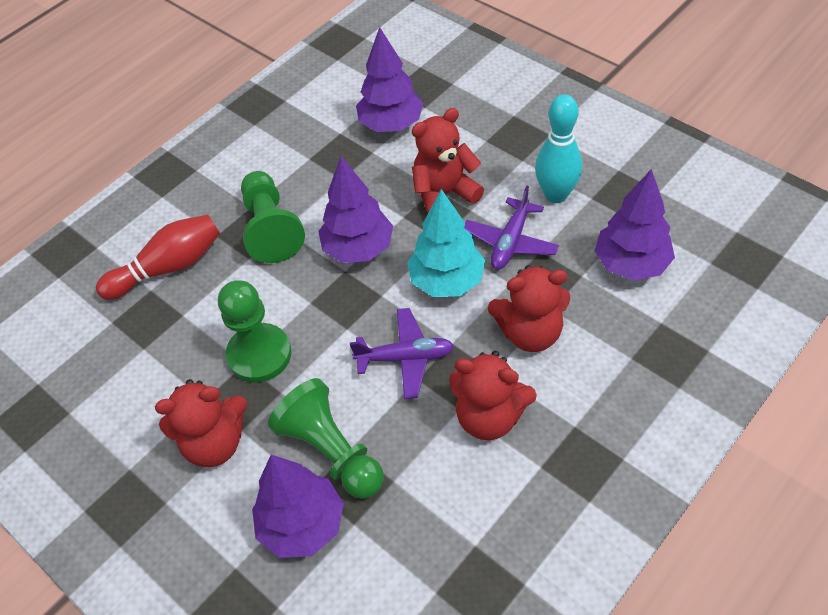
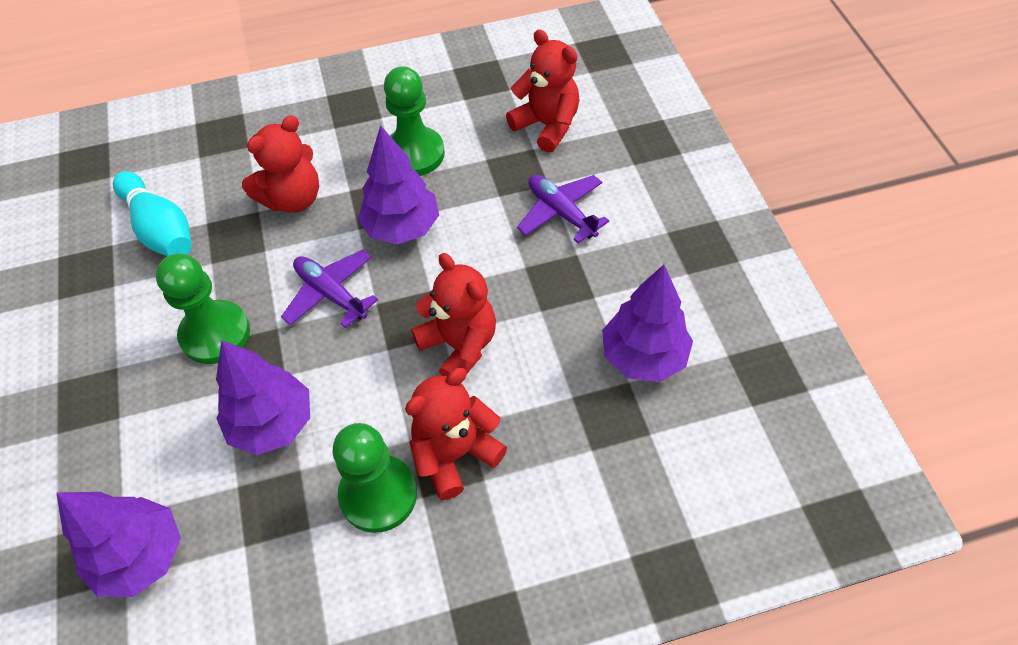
red bowling pin: 1 -> 0
turquoise tree: 1 -> 0

